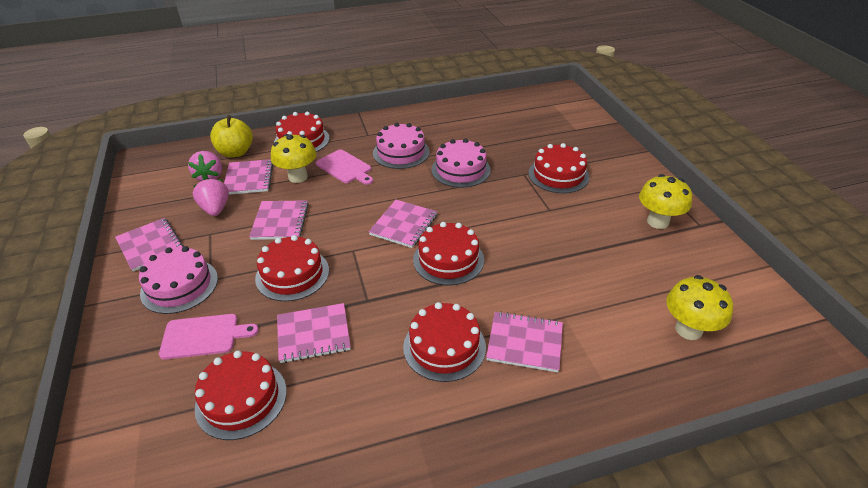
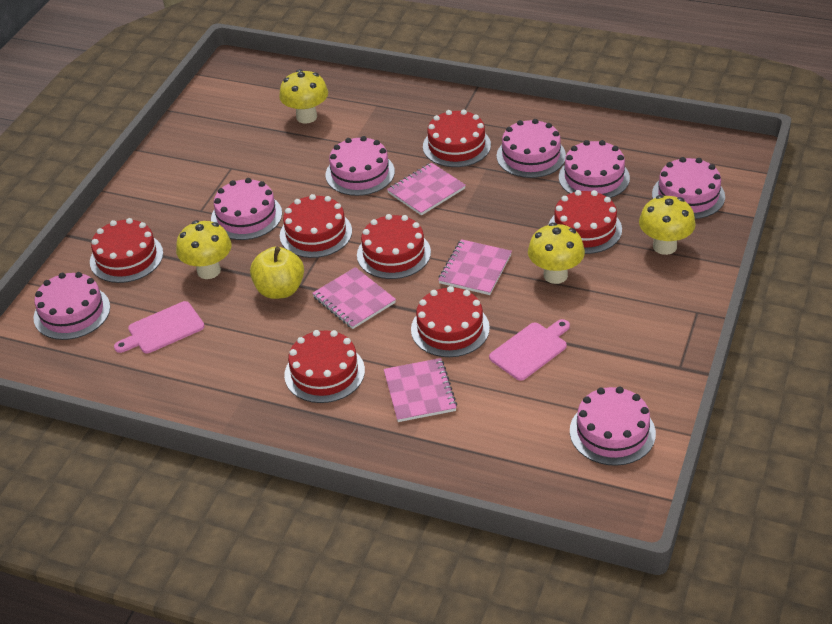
pink cake: 3 -> 7
pink notebook: 6 -> 4
pink strawberry: 2 -> 0
red cake: 6 -> 7
yellow mushroom: 3 -> 4

